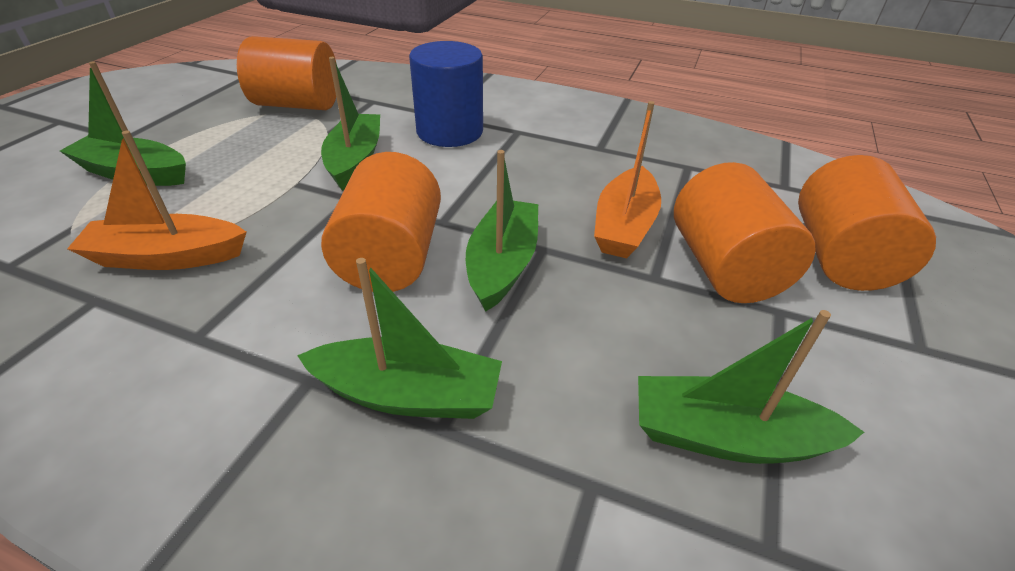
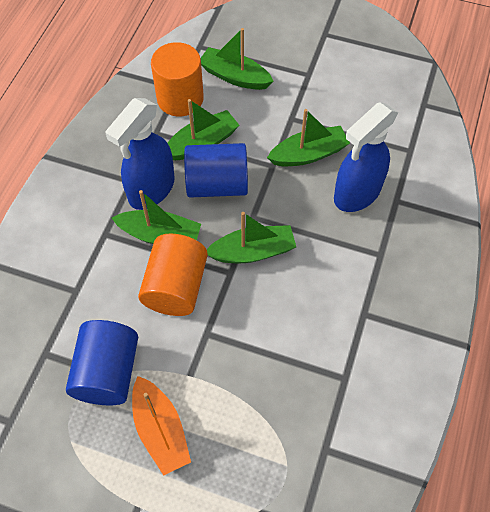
blue cylinder: 1 -> 2
blue spray bottle: 0 -> 2
orange boat: 2 -> 1
orange cylinder: 4 -> 2

